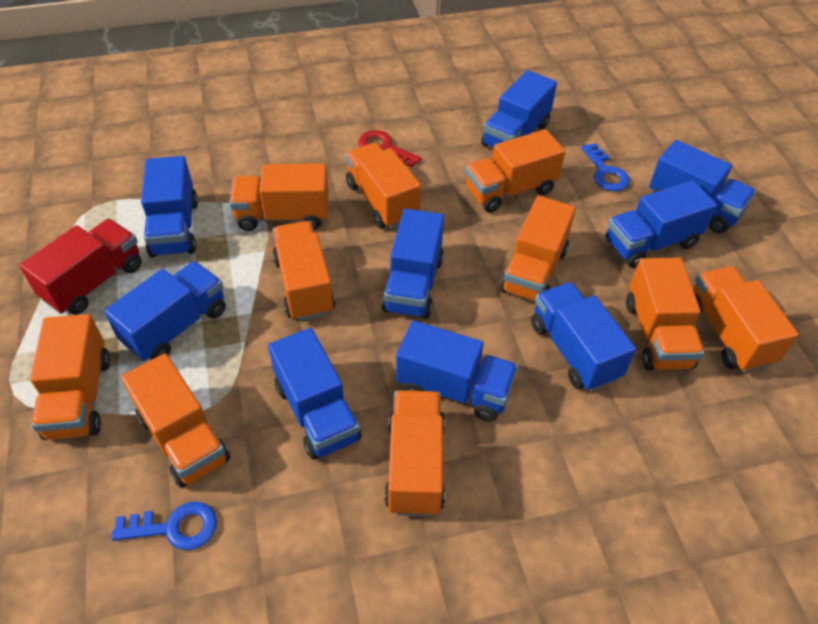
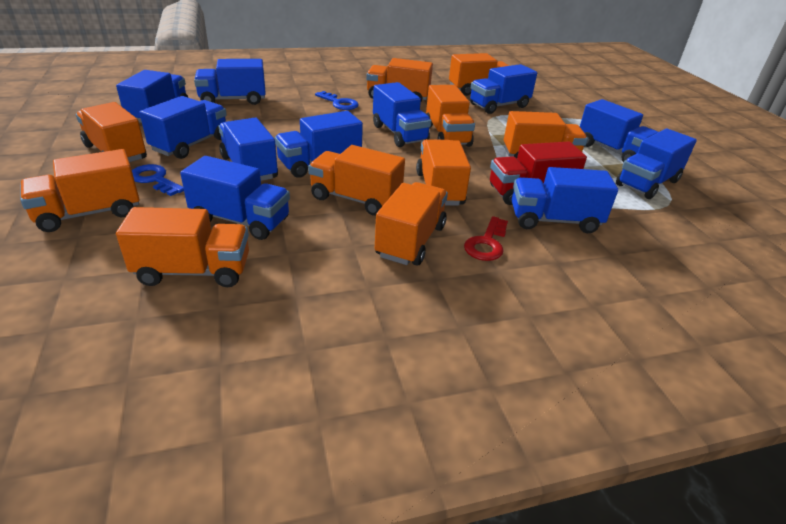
blue truck: 9 -> 11

